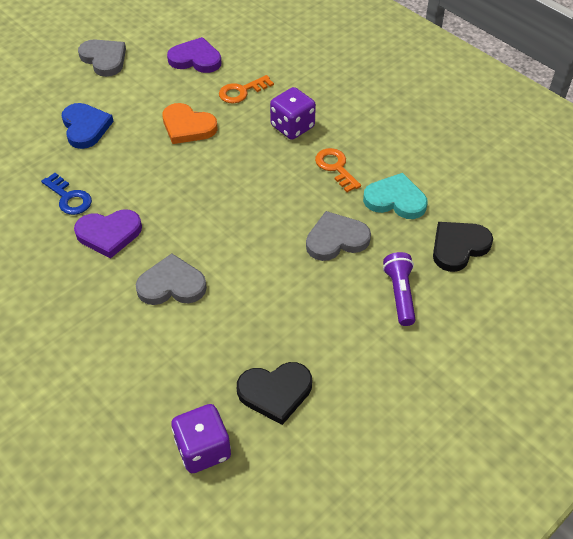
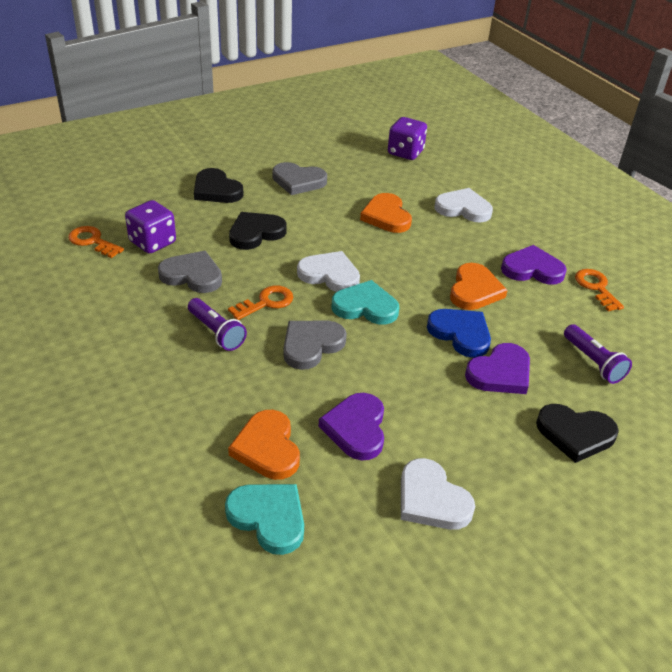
black heart: 2 -> 3
blue key: 1 -> 0
orange heart: 1 -> 3
orange key: 2 -> 3
purple flashlight: 1 -> 2
purple heart: 2 -> 3
turquoise heart: 1 -> 2
white heart: 0 -> 3

